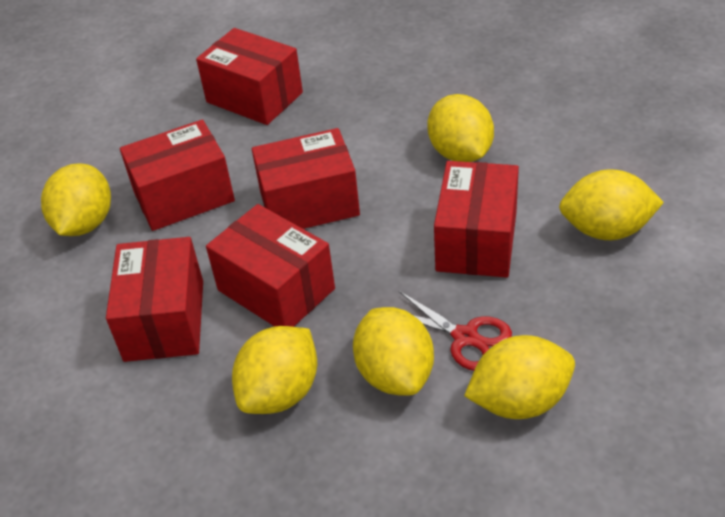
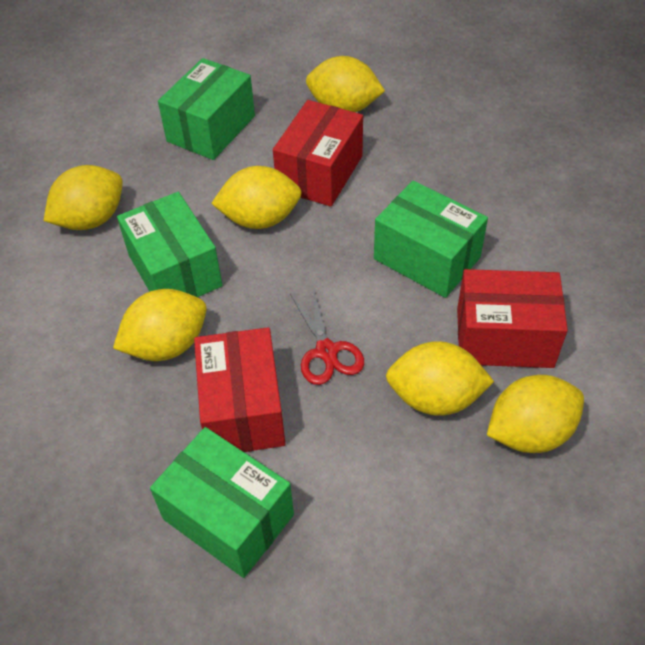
green box: 0 -> 4
red box: 6 -> 3

